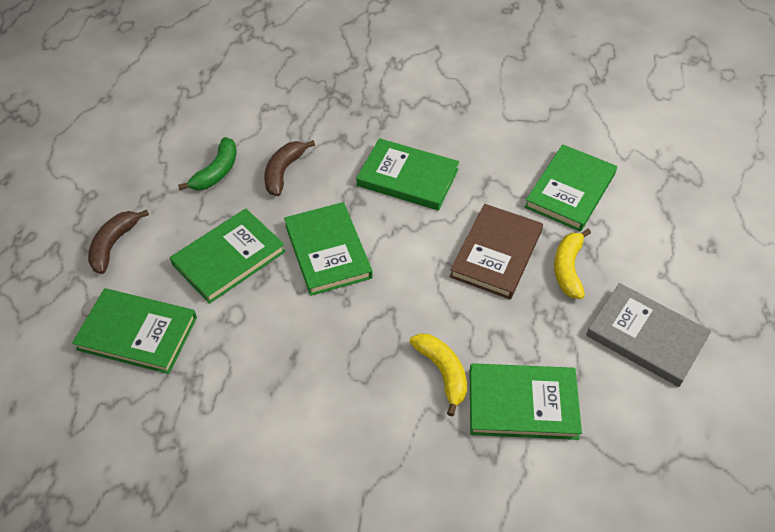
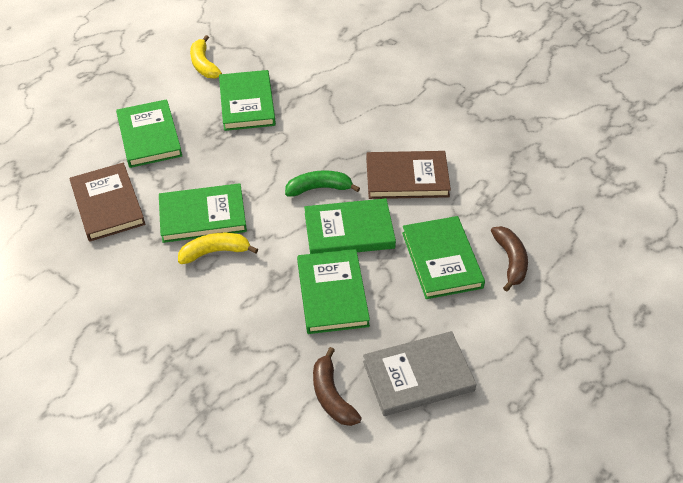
brown book: 1 -> 2

